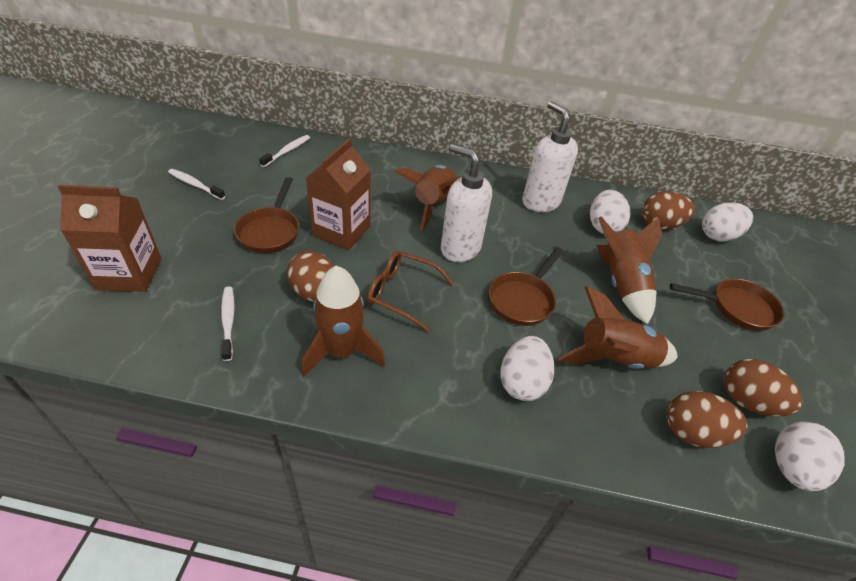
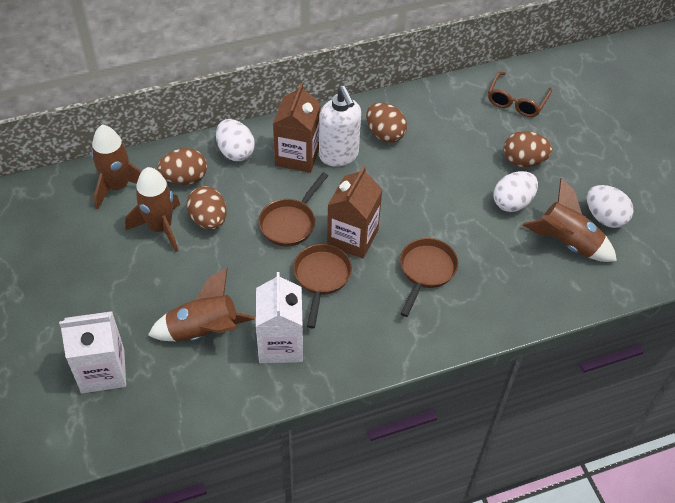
white carton: 0 -> 2
white egg: 4 -> 3
white soap dispenser: 2 -> 1
white toothbrush: 3 -> 0

